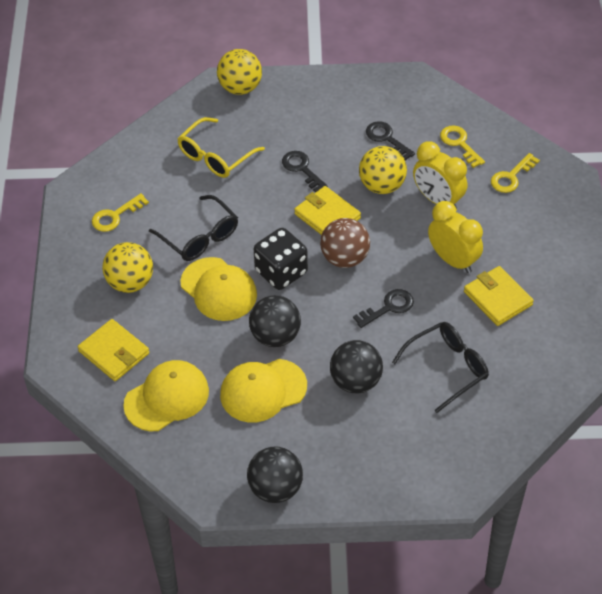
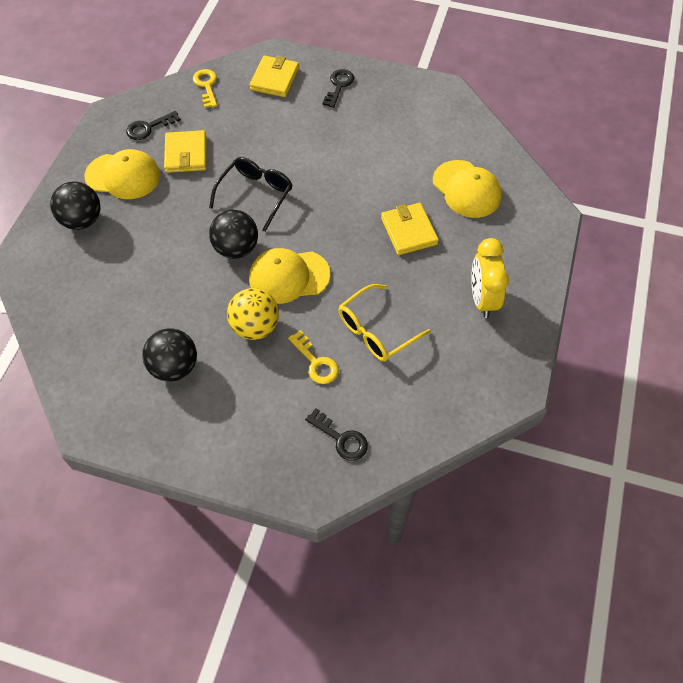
black dice: 1 -> 0
black glasses: 2 -> 1
brown ball: 1 -> 0
yellow ball: 3 -> 1
yellow clock: 2 -> 1
yellow key: 3 -> 2

